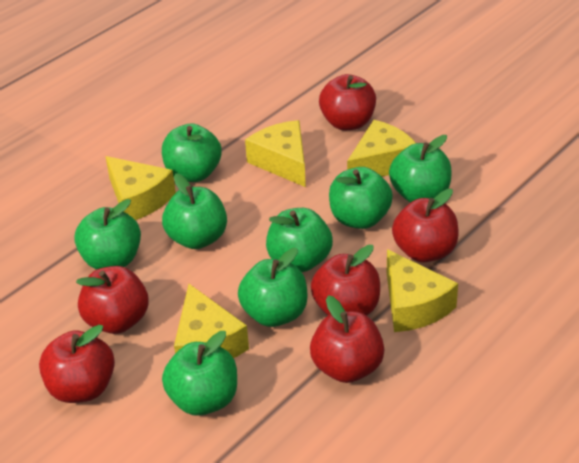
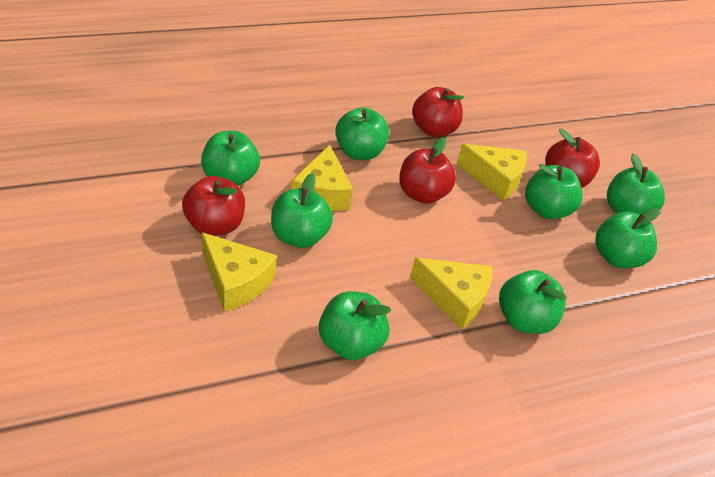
red apple: 6 -> 4
yellow cheese: 5 -> 4

